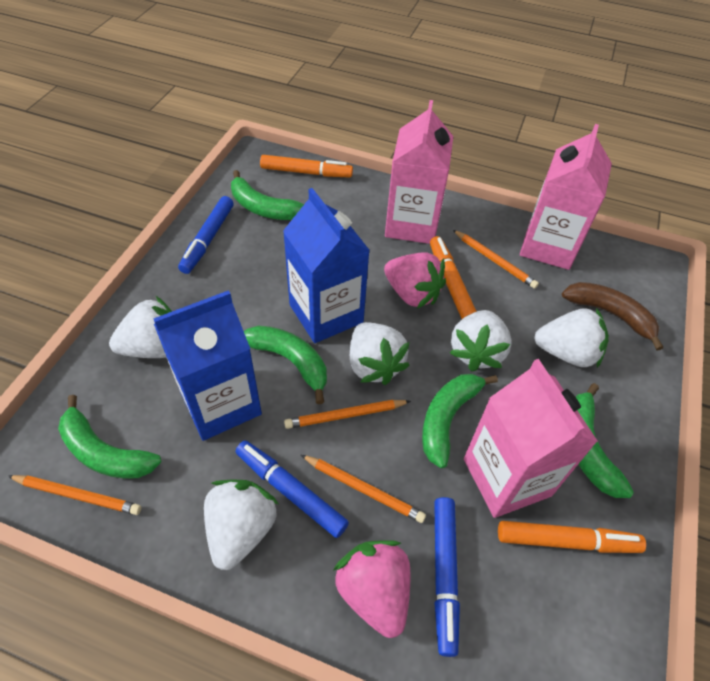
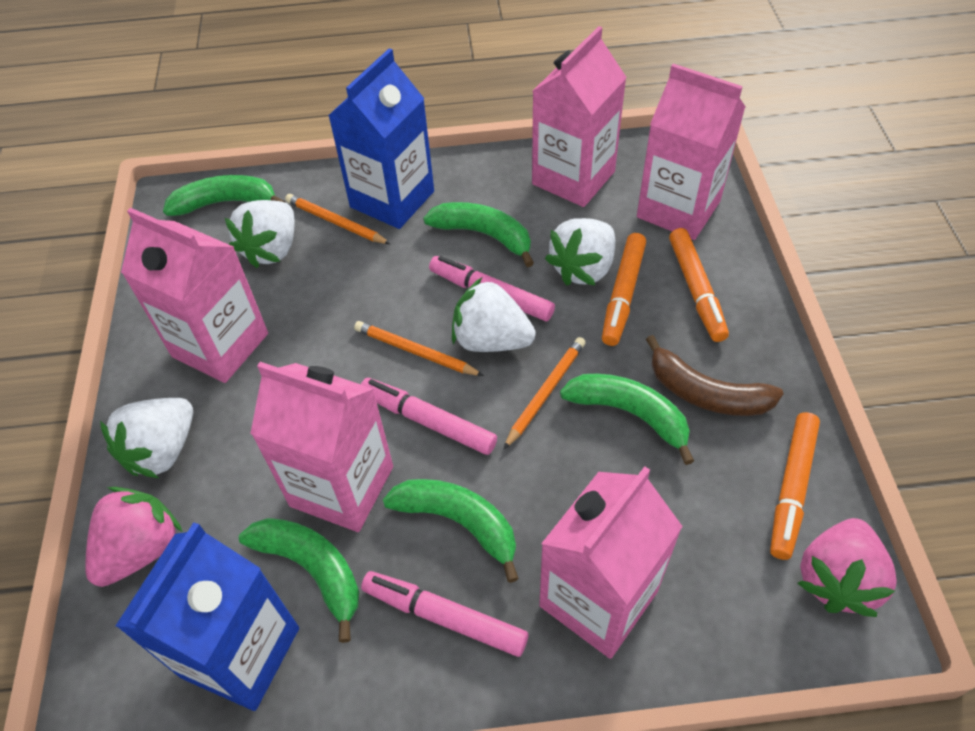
blue marker: 3 -> 0
orange pencil: 4 -> 3
pink carton: 3 -> 5
pink marker: 0 -> 3
white strawberry: 5 -> 4

